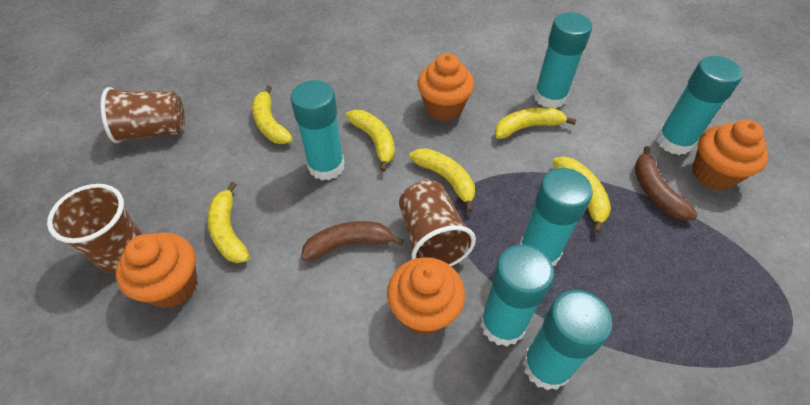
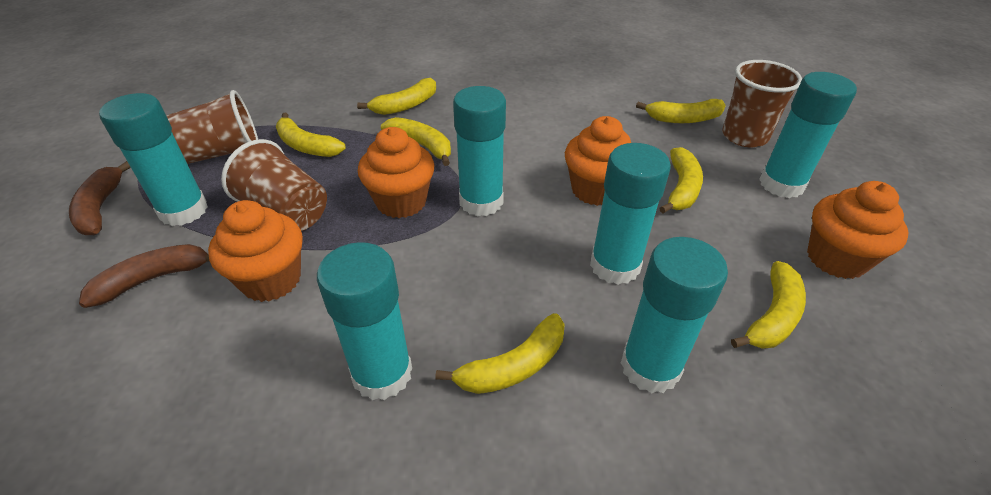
yellow banana: 6 -> 7

